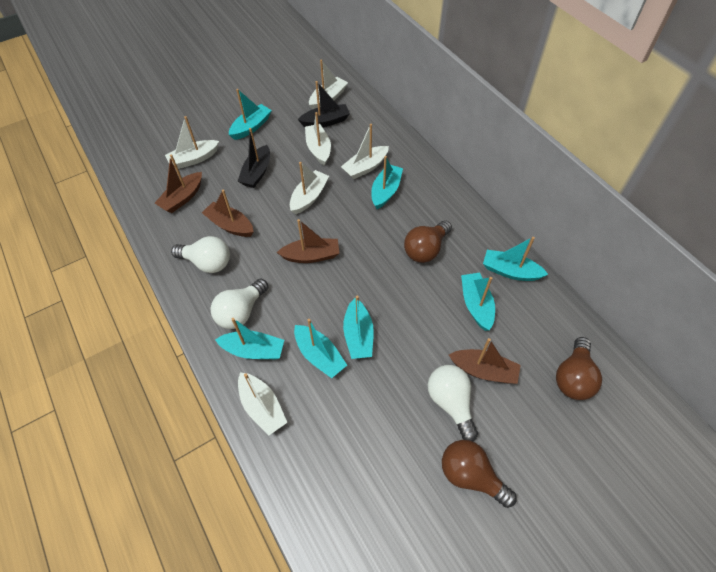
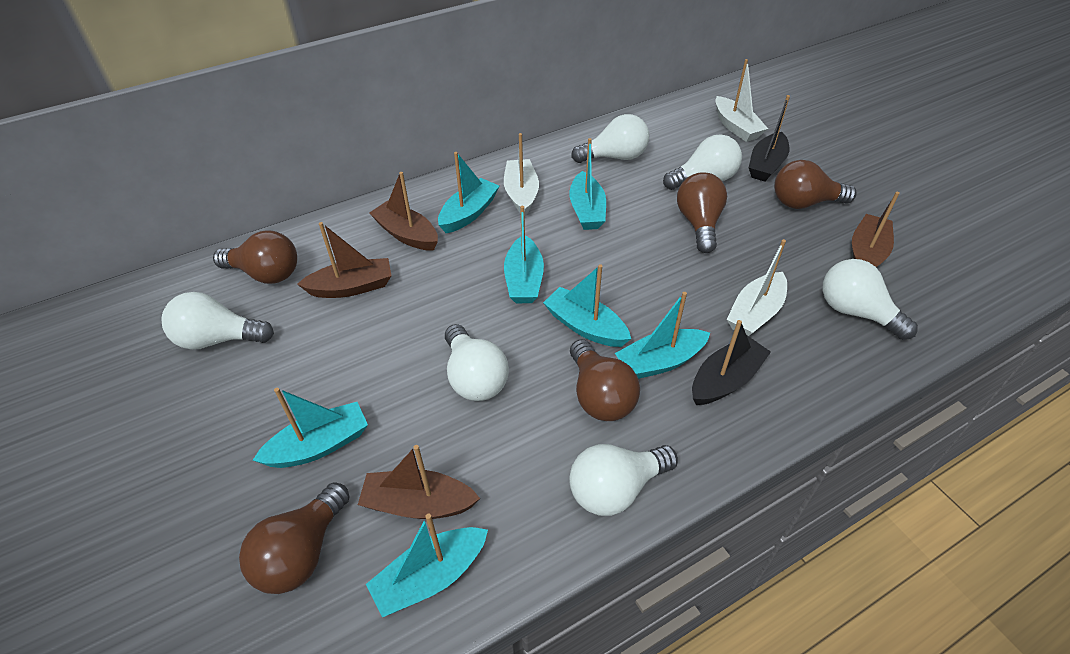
brown light bulb: 3 -> 5
white boat: 6 -> 3
white light bulb: 3 -> 6

